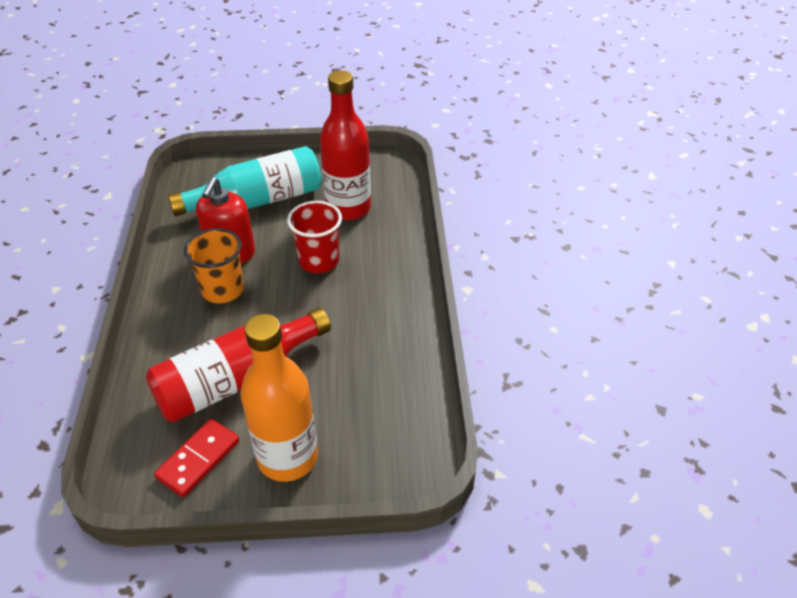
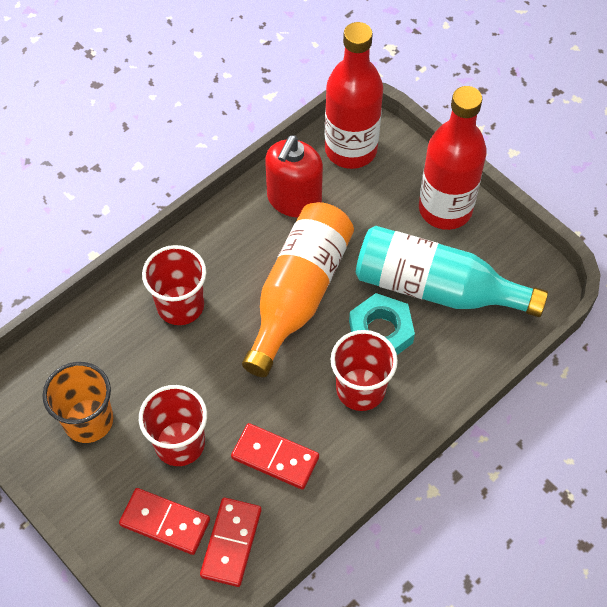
red cup: 1 -> 3
red domino: 1 -> 3
turquoise nut: 0 -> 1

